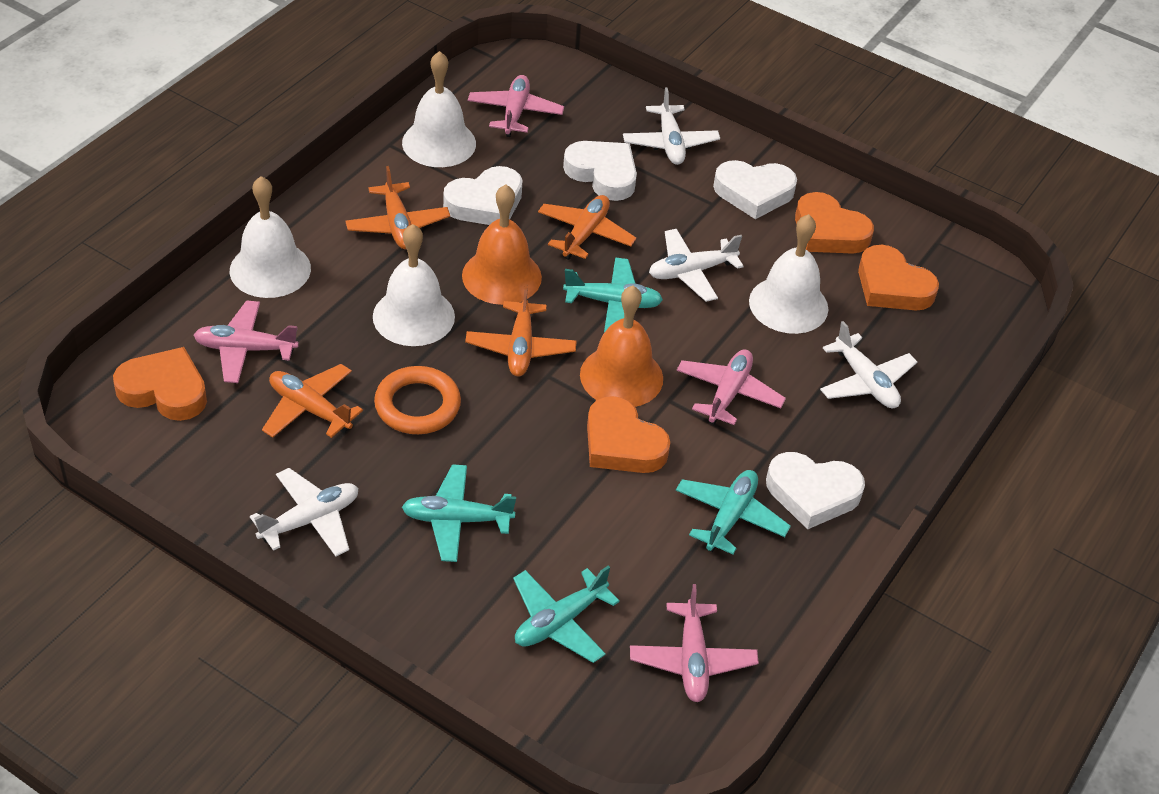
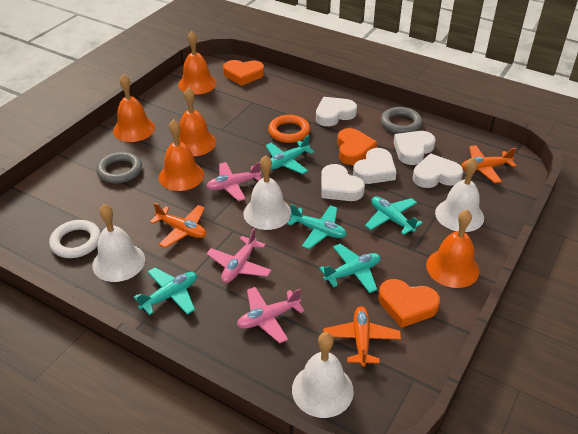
grey ring: 0 -> 2
orange bell: 2 -> 5
orange heart: 4 -> 3
orange plane: 4 -> 3
pink plane: 4 -> 3
turquoise plane: 4 -> 5
white heart: 4 -> 5
white plane: 4 -> 0
white ring: 0 -> 1

